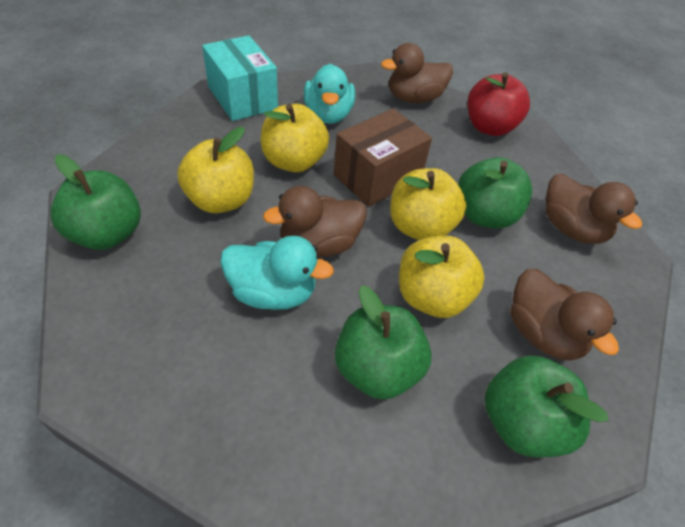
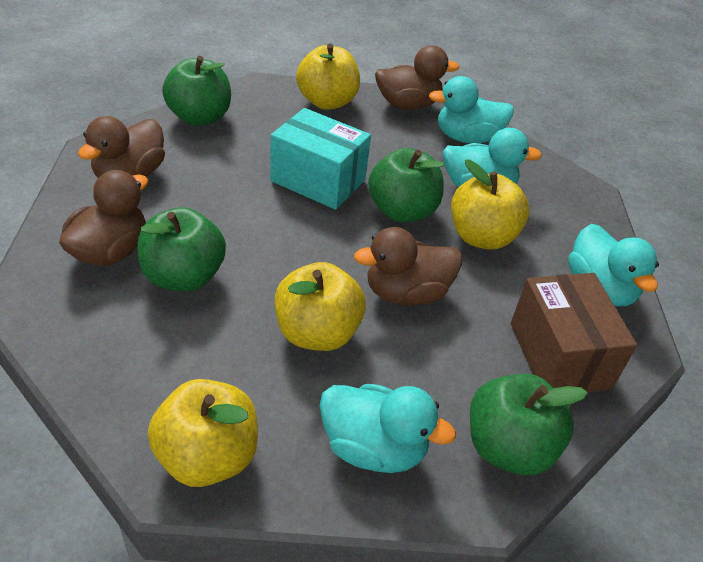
red apple: 1 -> 0
turquoise duck: 2 -> 4

